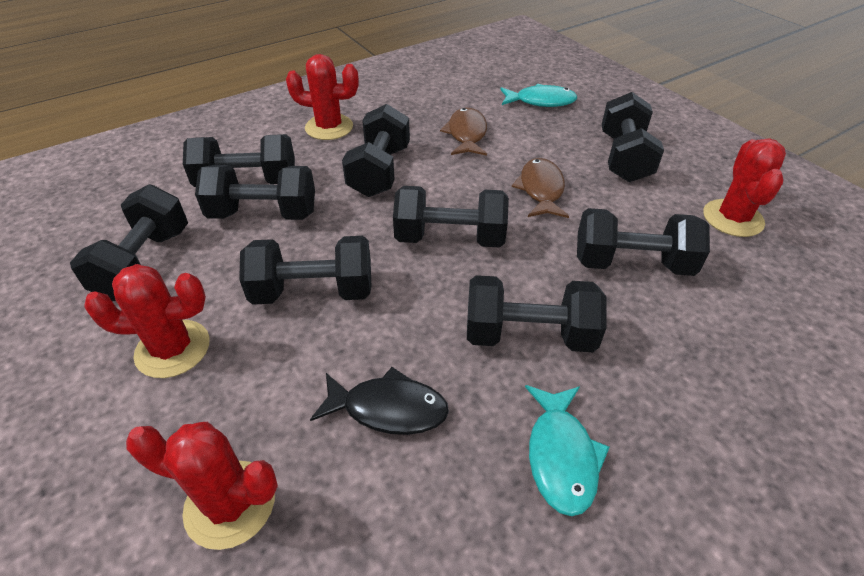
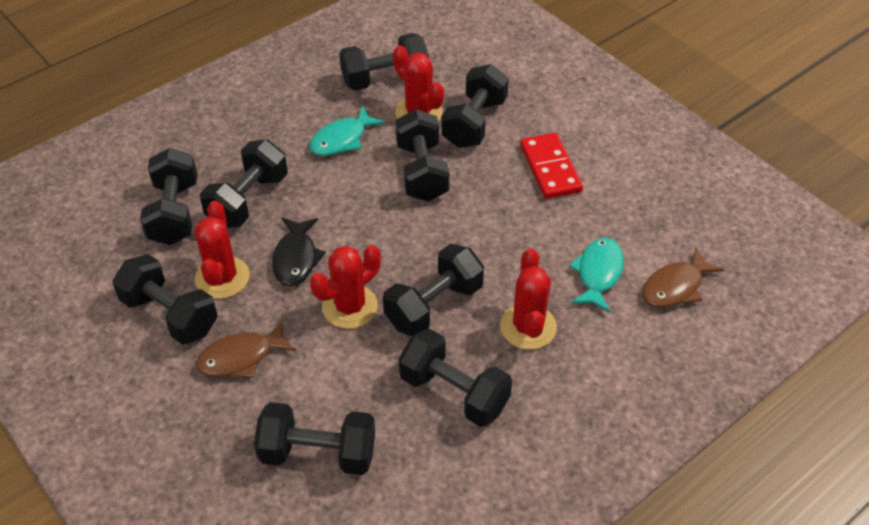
red domino: 0 -> 1

